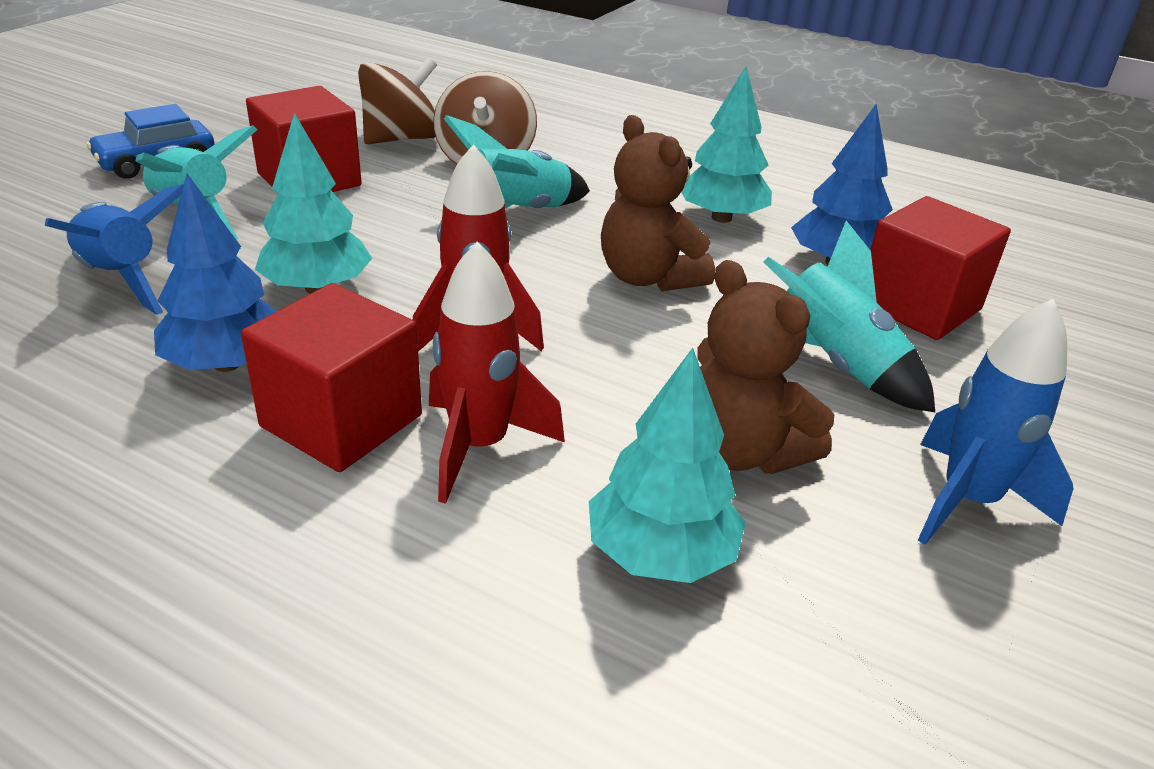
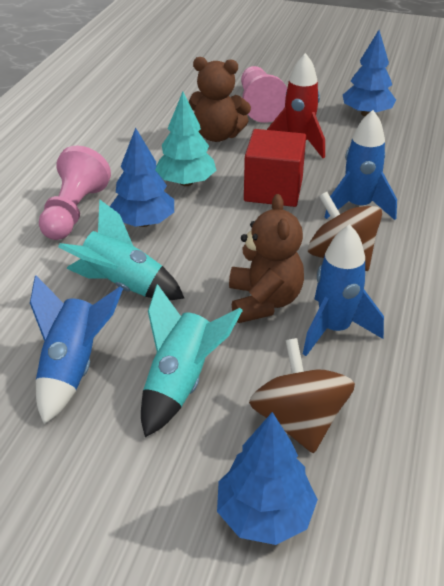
blue car: 1 -> 0
blue rocket: 2 -> 3
blue tree: 2 -> 3
pink pawn: 0 -> 2
red cube: 3 -> 1
red rocket: 2 -> 1
turquoise rocket: 3 -> 2
turquoise tree: 3 -> 1

